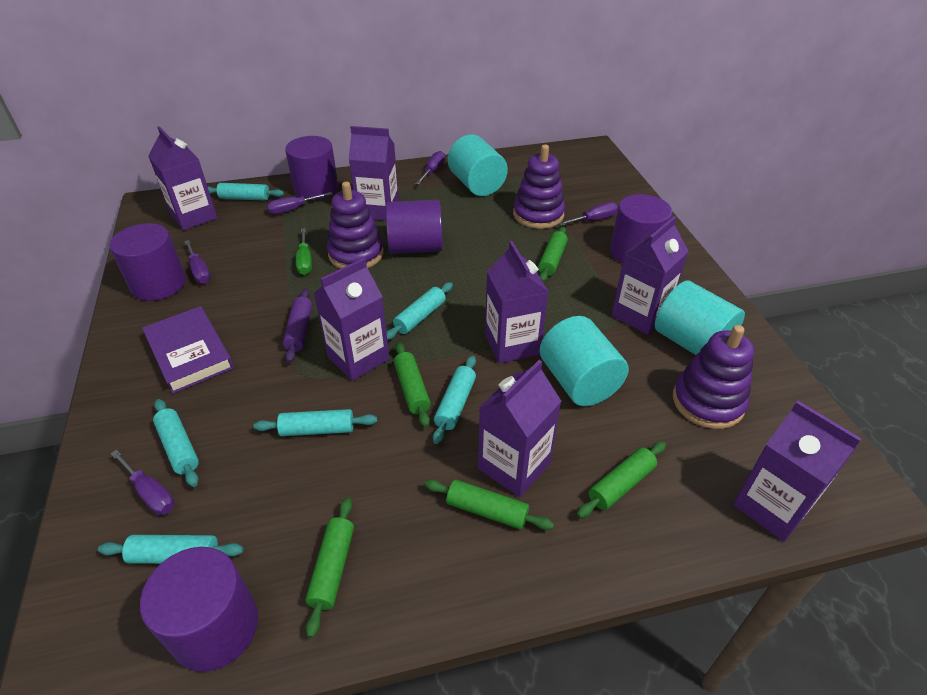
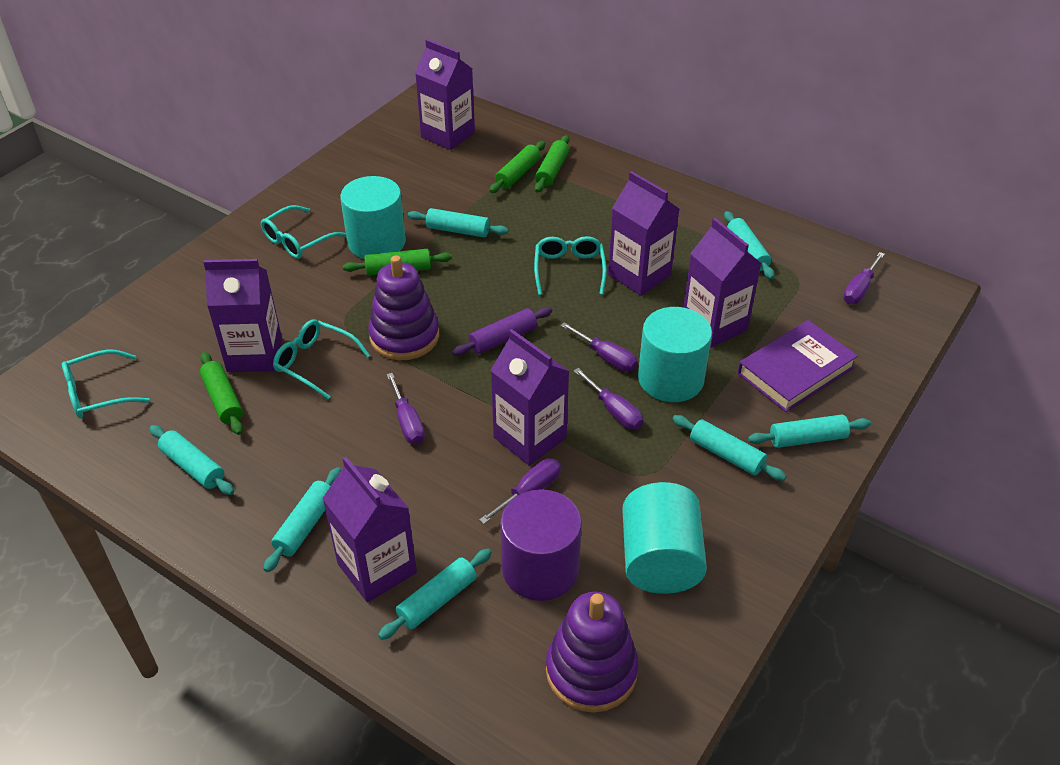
green rolling pin: 5 -> 4
green screwdriver: 1 -> 0
purple carton: 7 -> 6
purple cylinder: 5 -> 1
purple stacking toy: 3 -> 2
turquoise glasses: 0 -> 4
turquoise rolling pin: 6 -> 7

